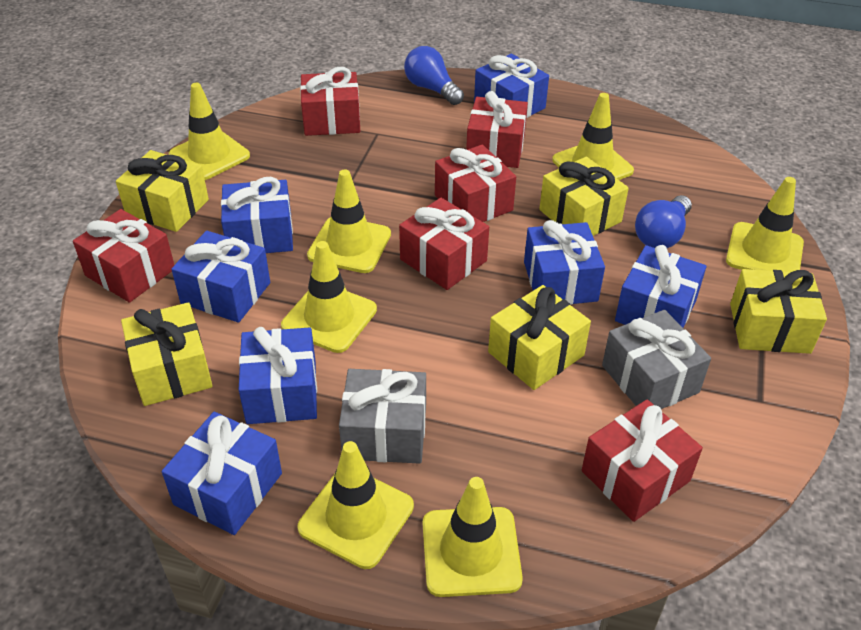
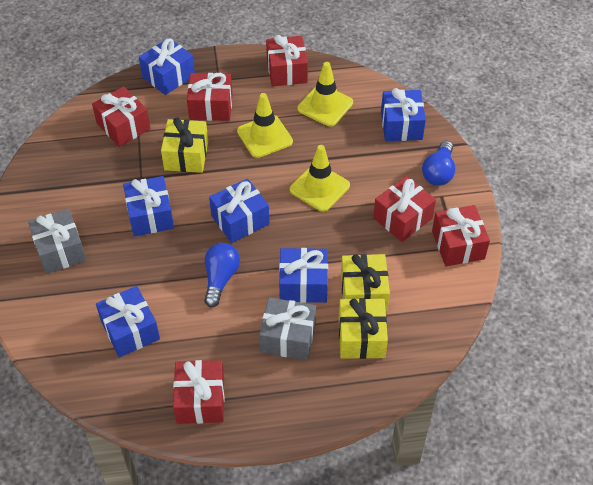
blue gift: 7 -> 6
yellow gift: 5 -> 3
yellow traffic cone: 7 -> 3

